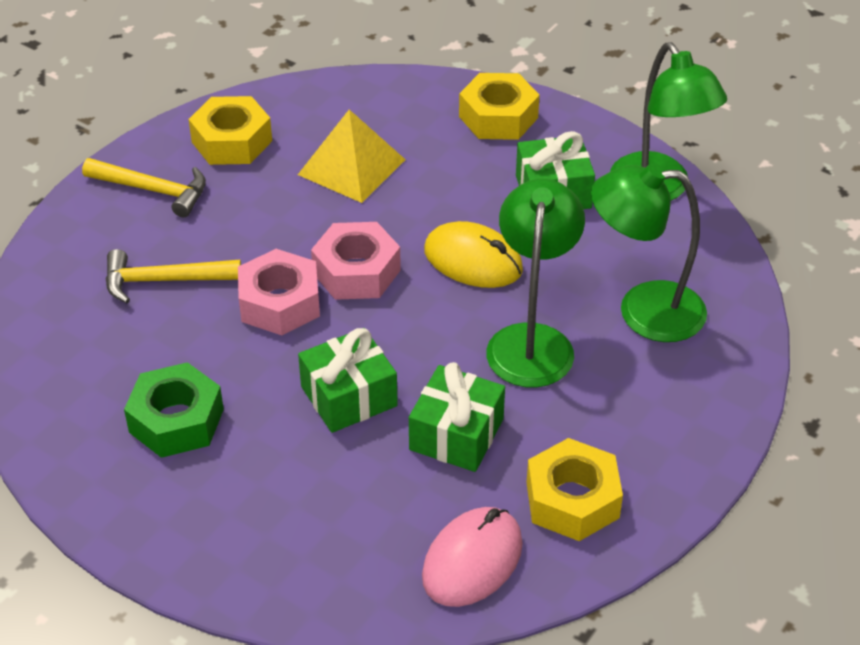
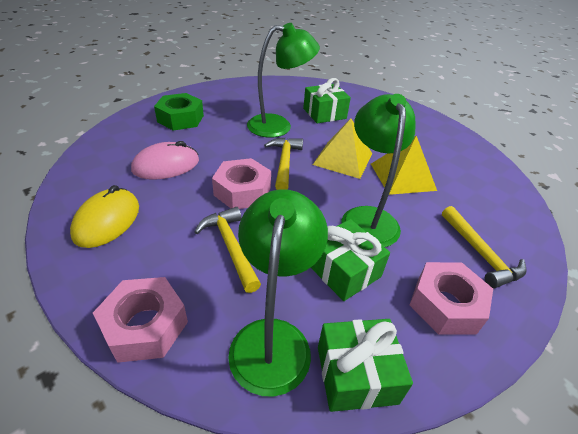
pink nut: 2 -> 3
yellow hammer: 2 -> 3
yellow nut: 3 -> 0
yellow pyramid: 1 -> 2

